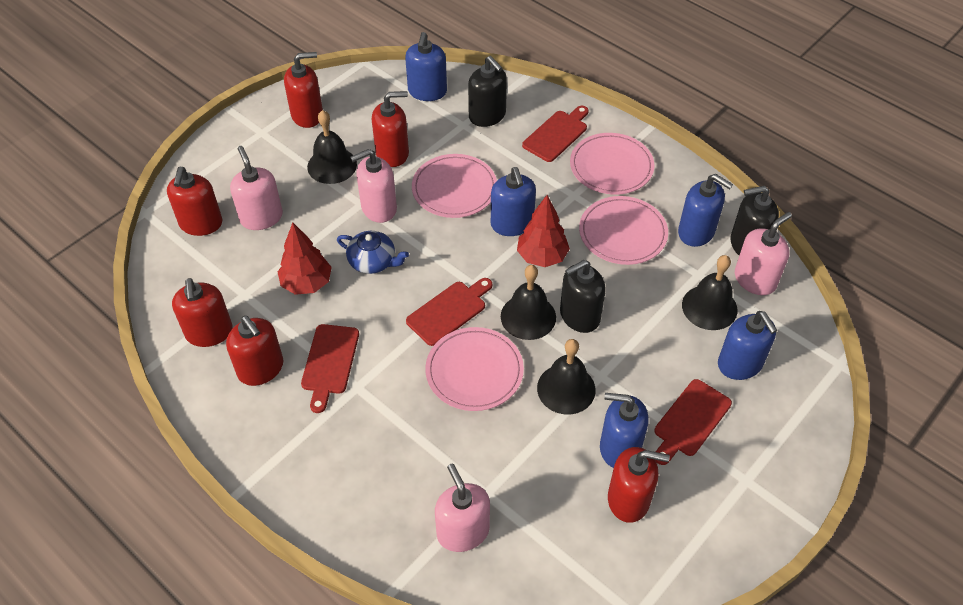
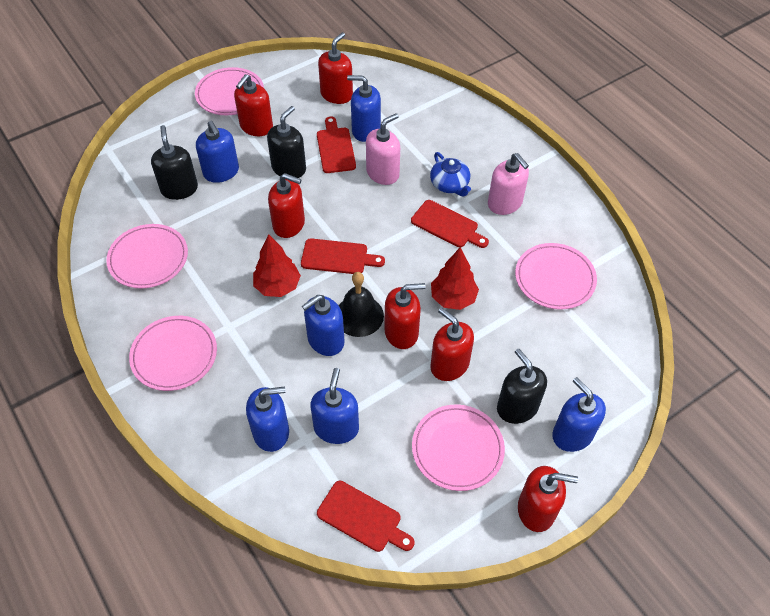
black bell: 4 -> 1
blue soap dispenser: 5 -> 6
pink plate: 4 -> 5
pink soap dispenser: 4 -> 2

